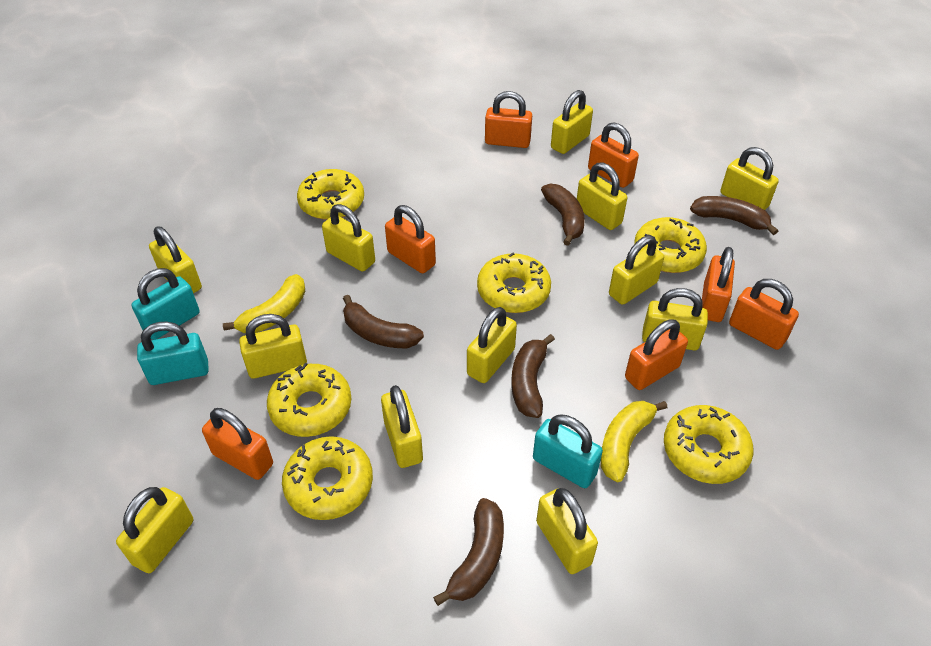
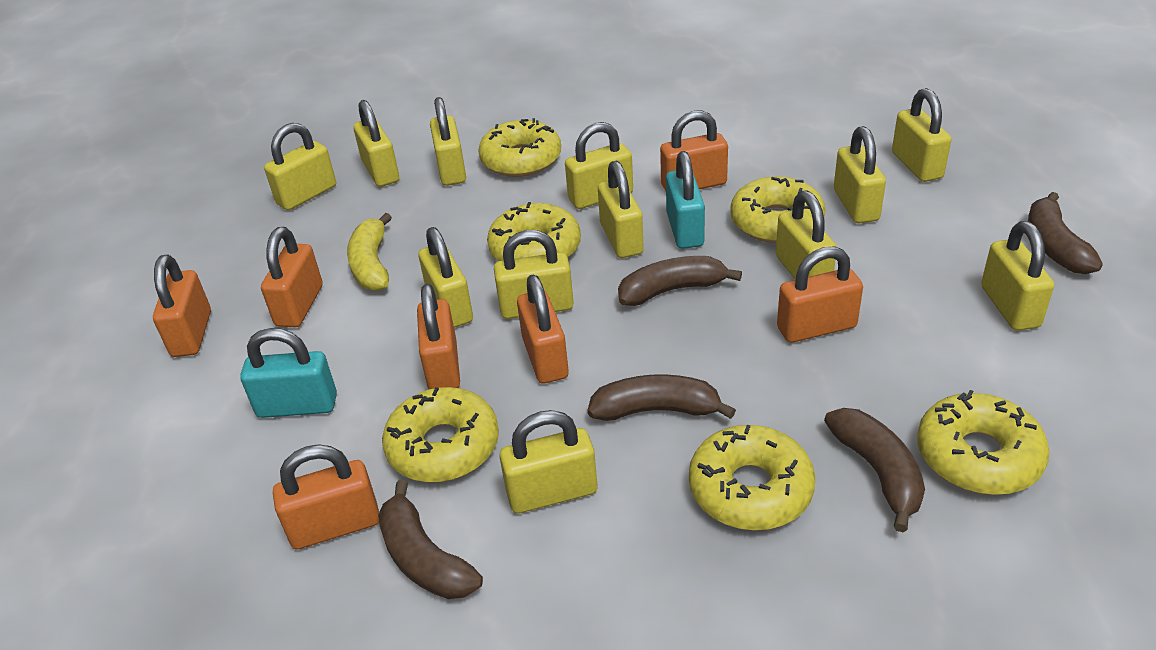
turquoise padlock: 3 -> 2
yellow banana: 2 -> 1

